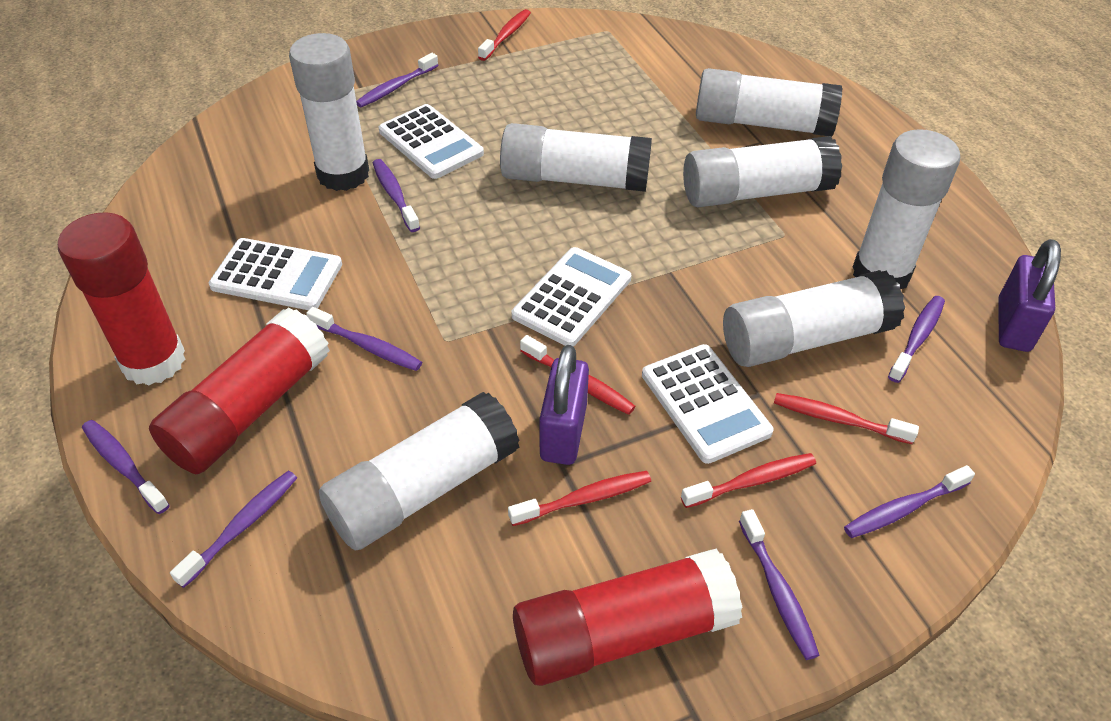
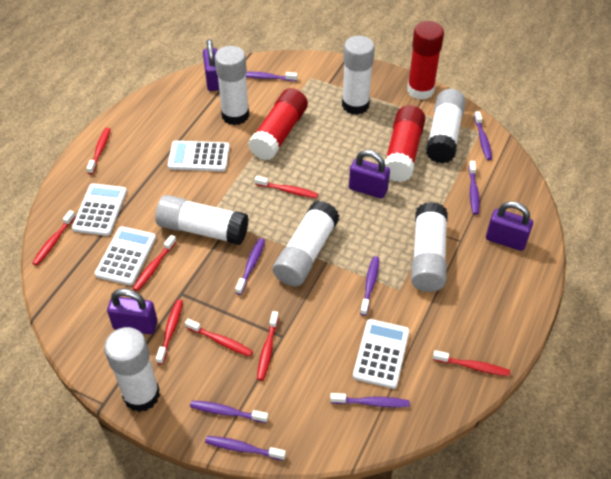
purple padlock: 2 -> 4
red toothbrush: 5 -> 8

